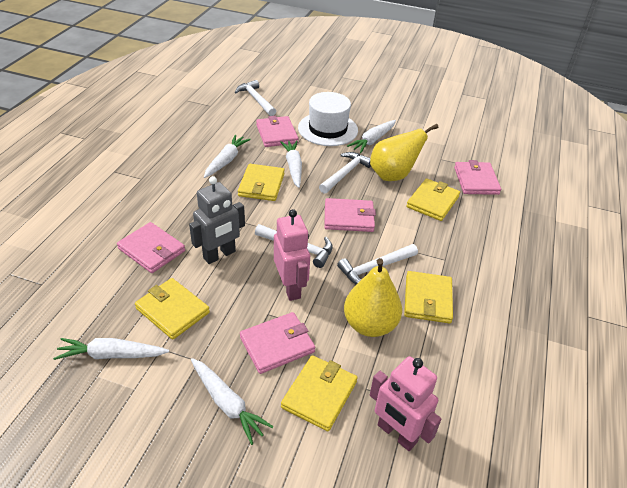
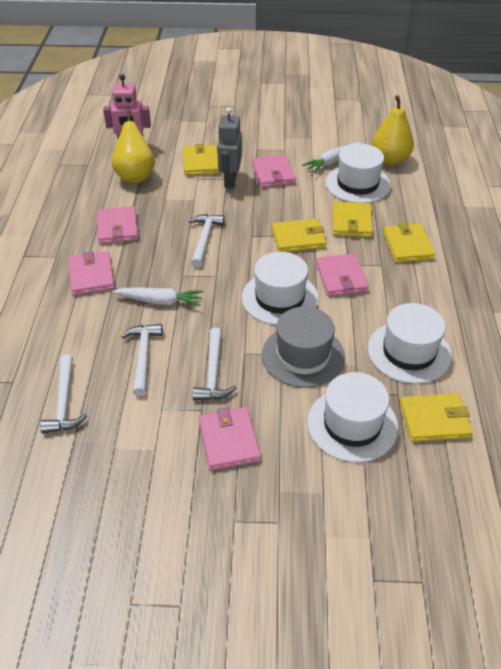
grey hat: 0 -> 1
pink robot: 2 -> 1
white carrot: 5 -> 2
white hat: 1 -> 4

